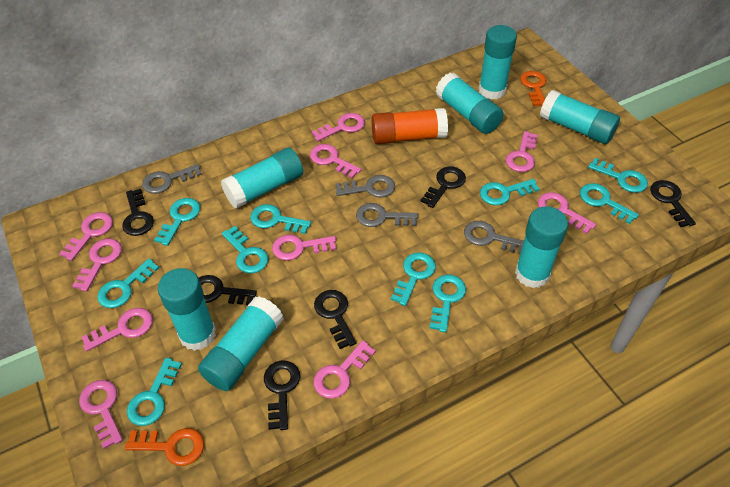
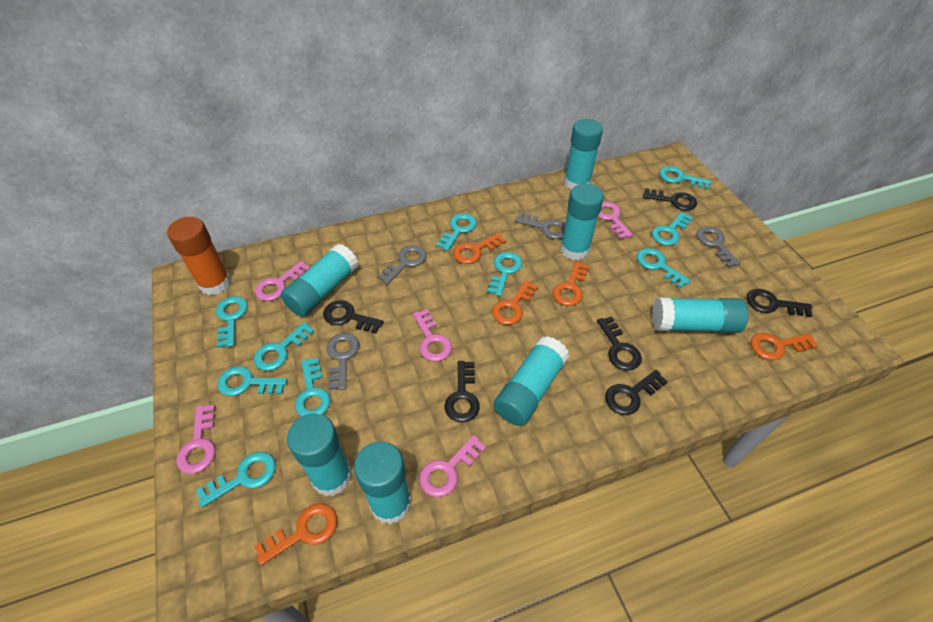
orange key: 2 -> 5
pink key: 10 -> 5

